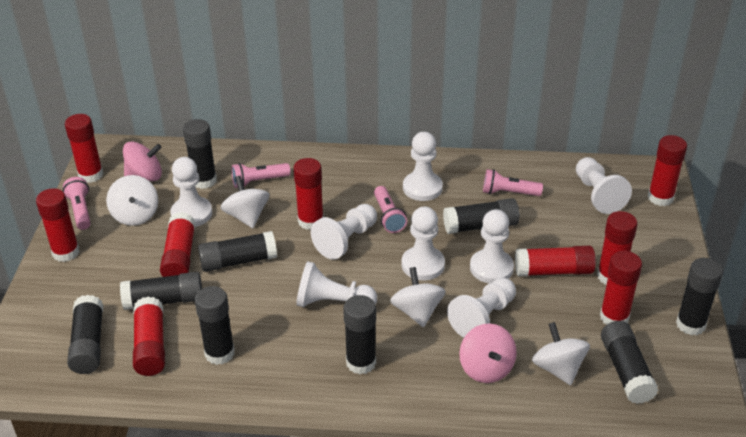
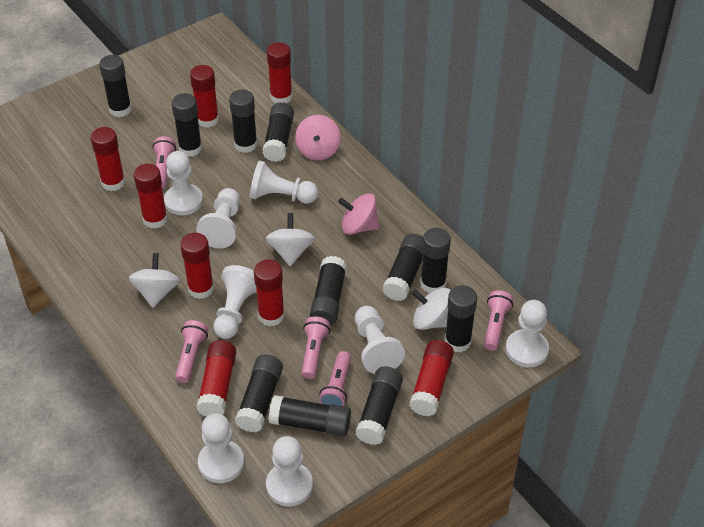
black glue stick: 9 -> 11
pink flashlight: 4 -> 5
red glue stick: 9 -> 8
white spinning top: 4 -> 3

